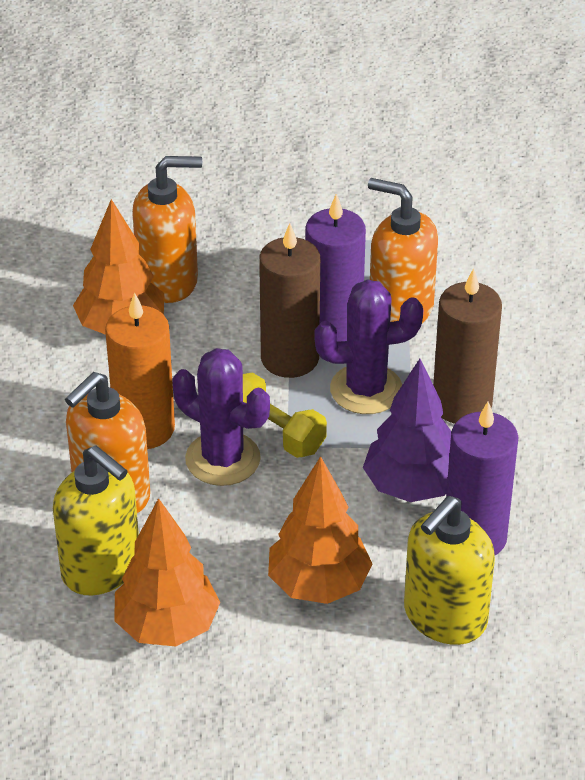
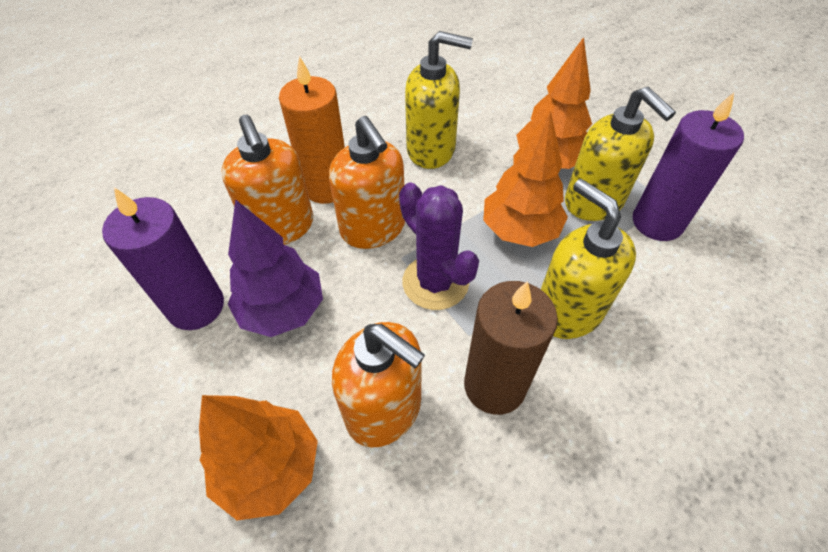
brown candle: 2 -> 1
purple cactus: 2 -> 1
yellow dumbbell: 1 -> 0
yellow soap dispenser: 2 -> 3

